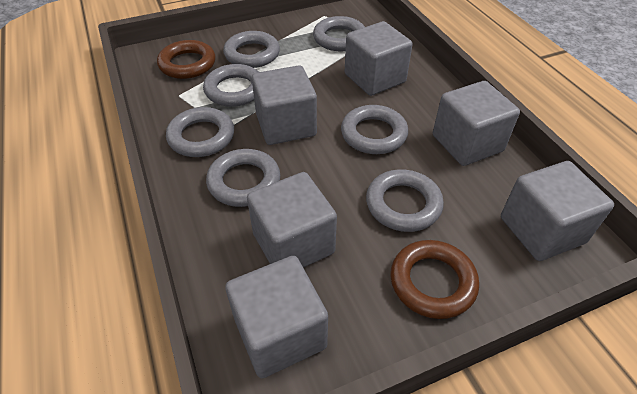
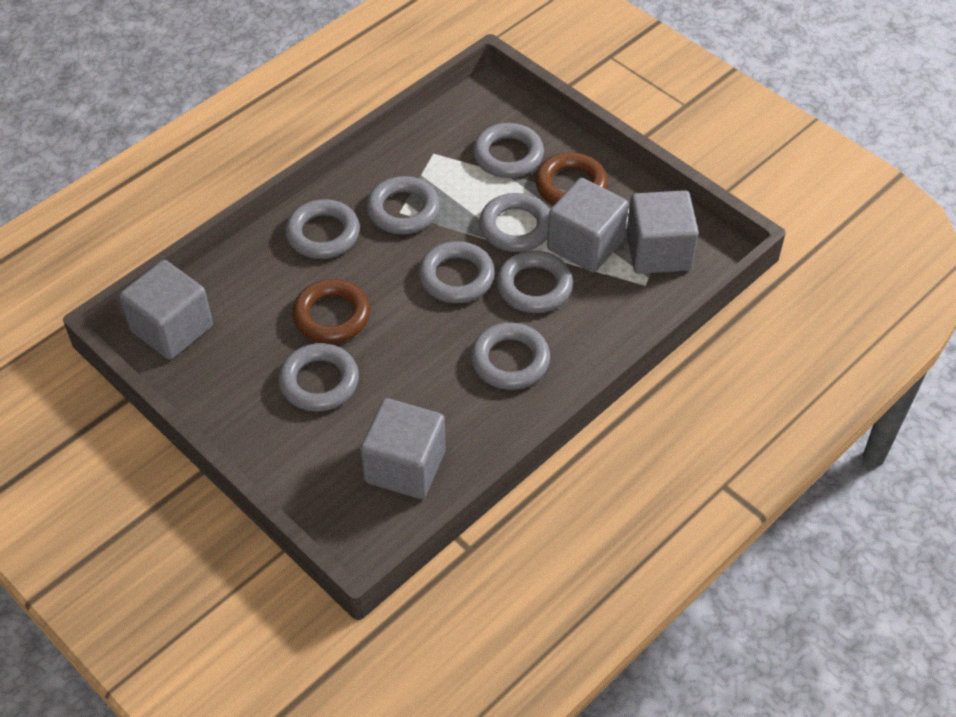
grey cube: 6 -> 4
grey ring: 7 -> 8

